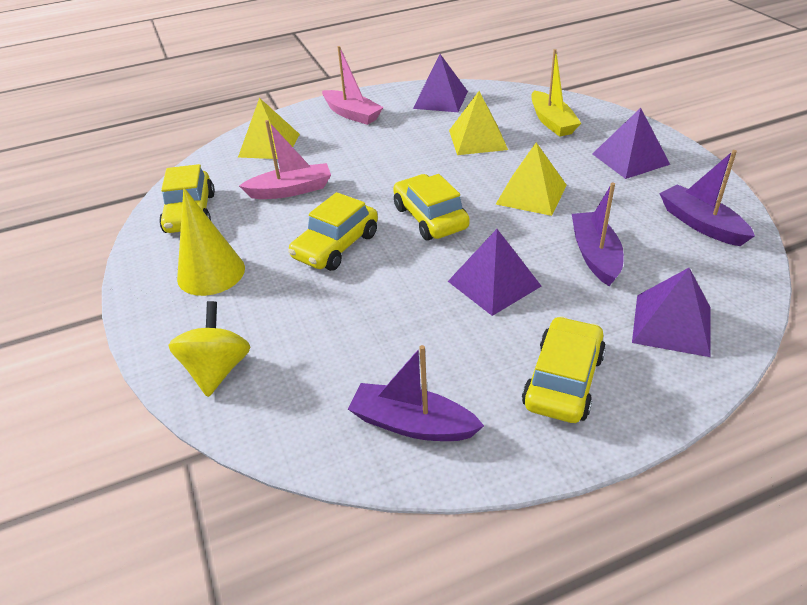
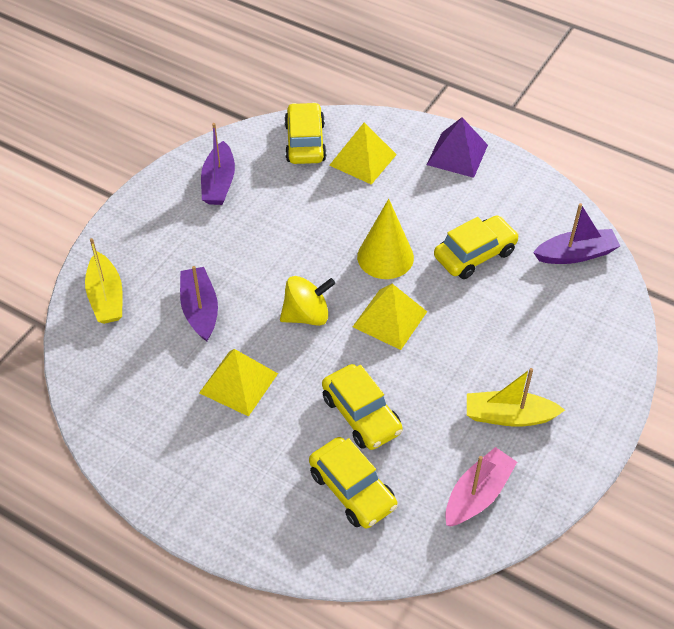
pink boat: 2 -> 1
purple pyramid: 4 -> 1
yellow boat: 1 -> 2

